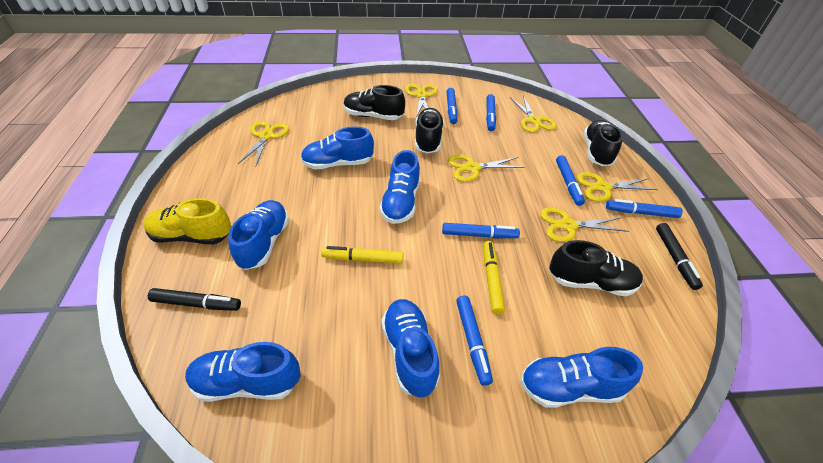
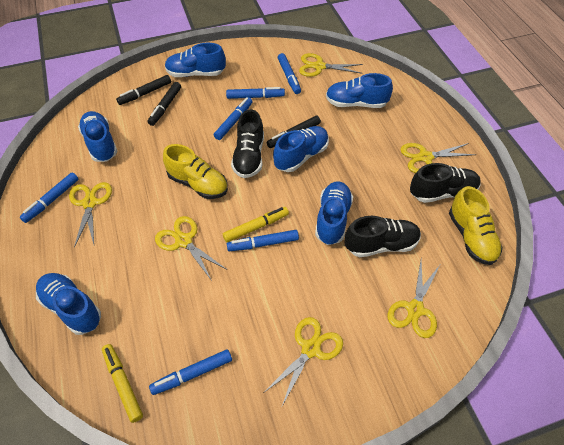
black marker: 2 -> 3
black shoe: 4 -> 3
yellow shoe: 1 -> 2

